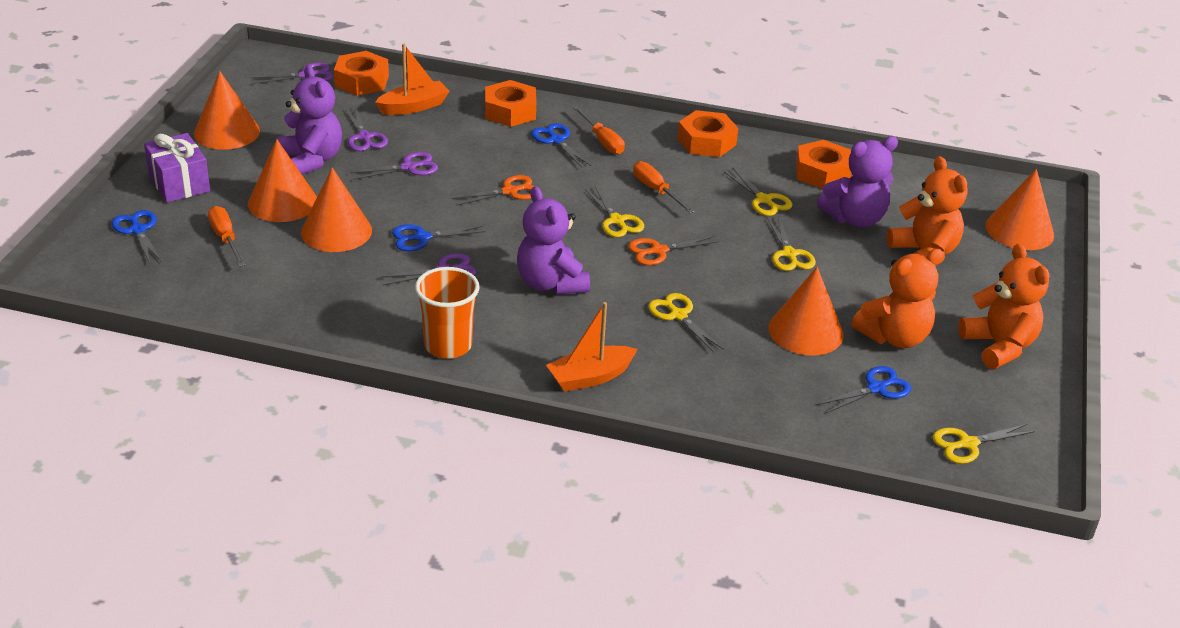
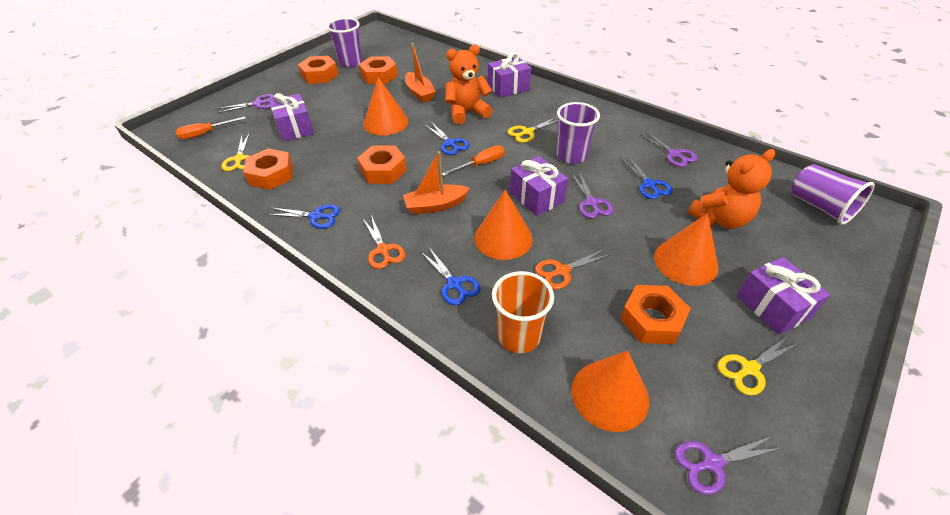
orange cone: 5 -> 4
orange nut: 4 -> 5
orange screwdriver: 3 -> 2
orange teddy bear: 3 -> 2
purple cup: 0 -> 3
purple gift: 1 -> 4
purple teddy bear: 3 -> 0
yellow scissors: 5 -> 3

